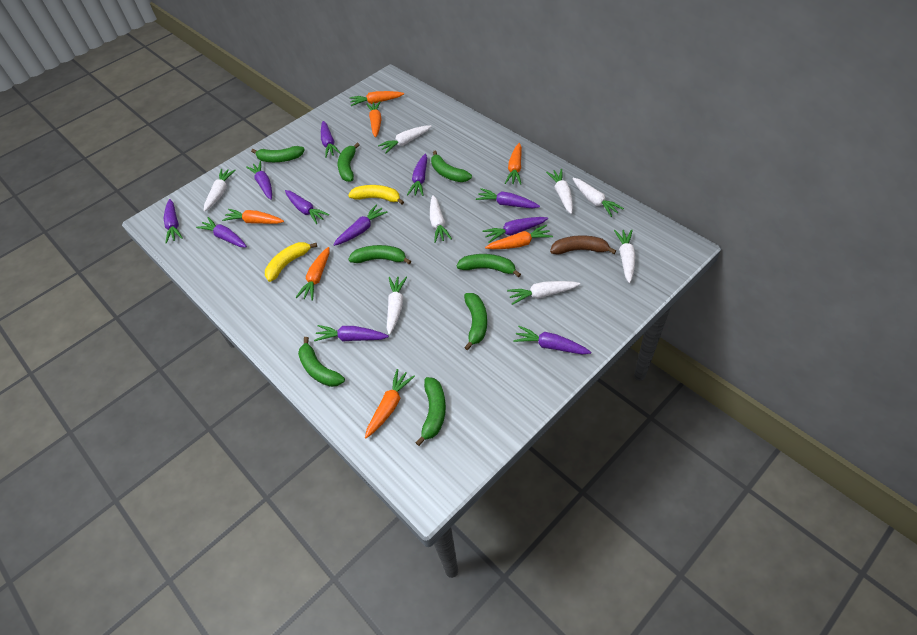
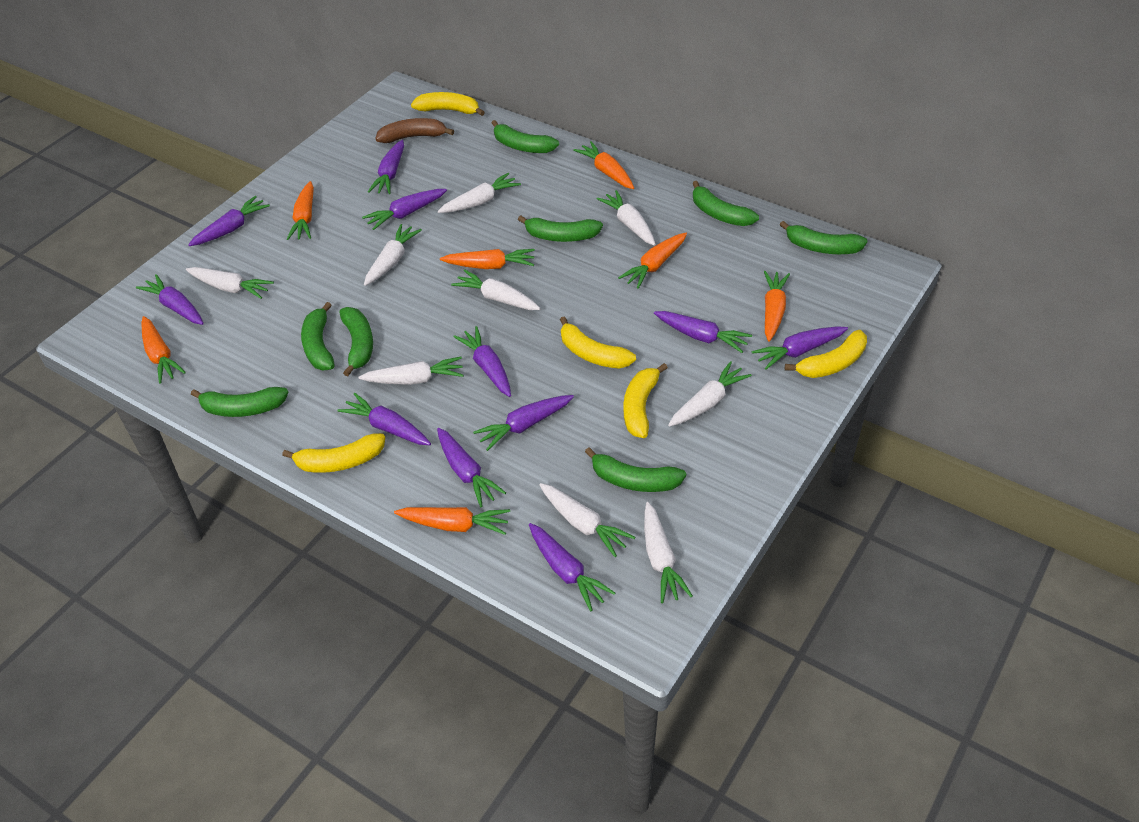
white carrot: 8 -> 9
yellow banana: 2 -> 5

